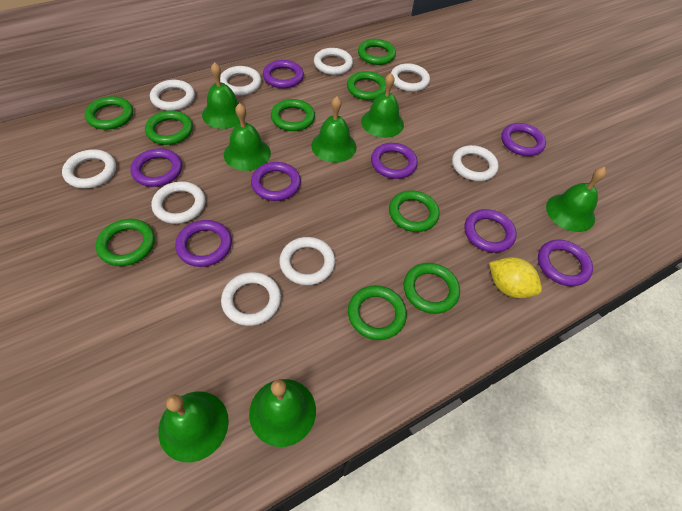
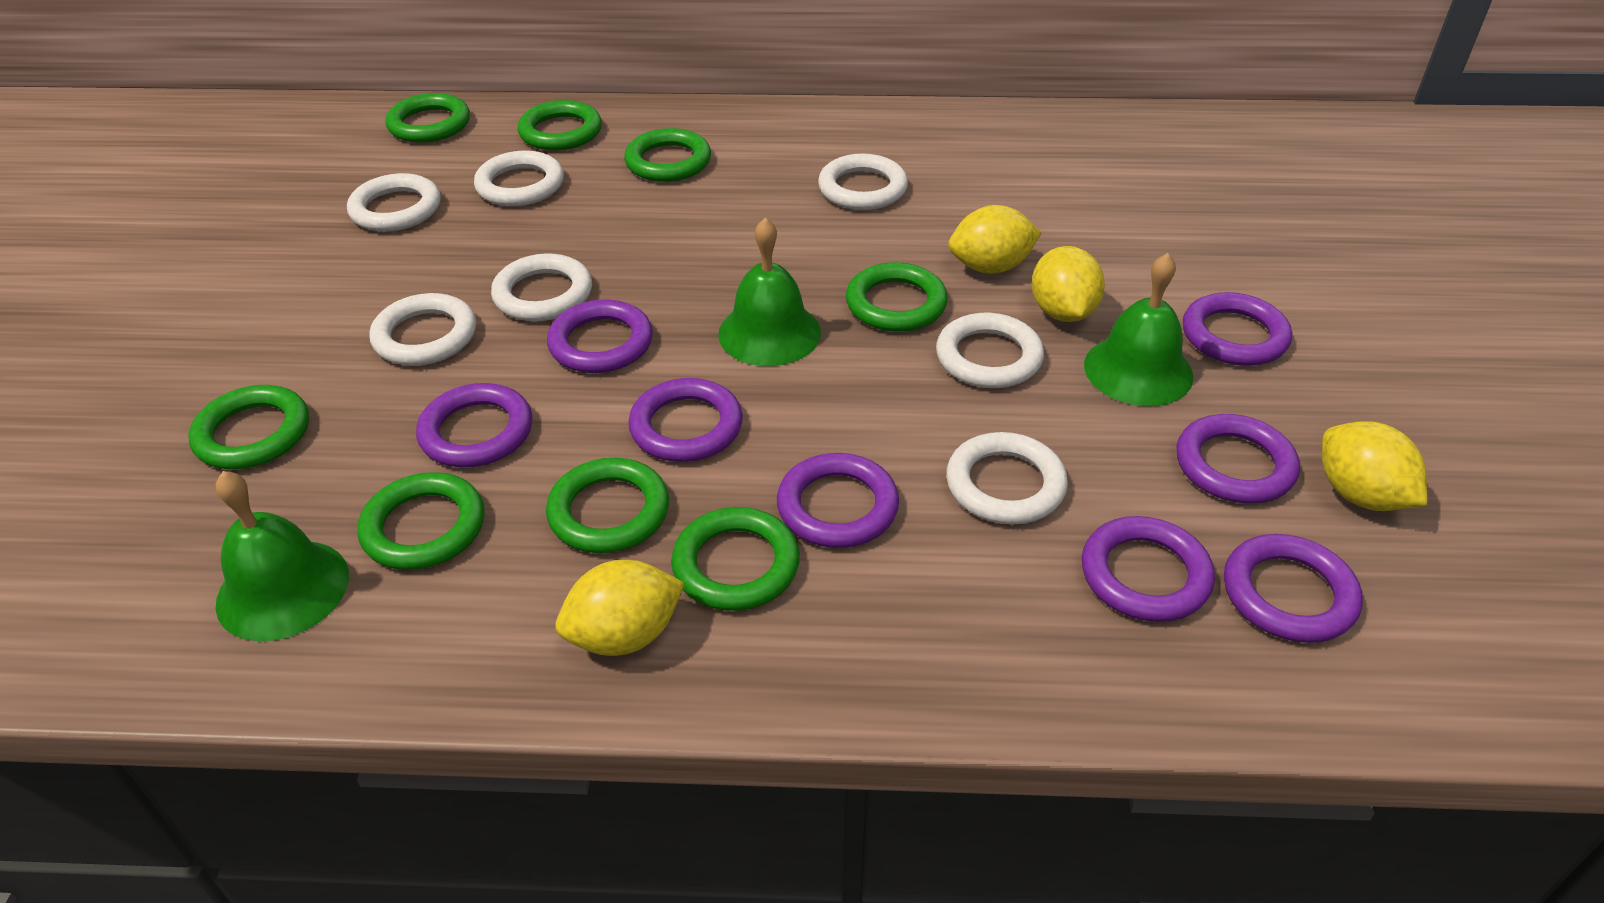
green bell: 7 -> 3
green ring: 9 -> 8
white ring: 9 -> 7
yellow lemon: 1 -> 4

